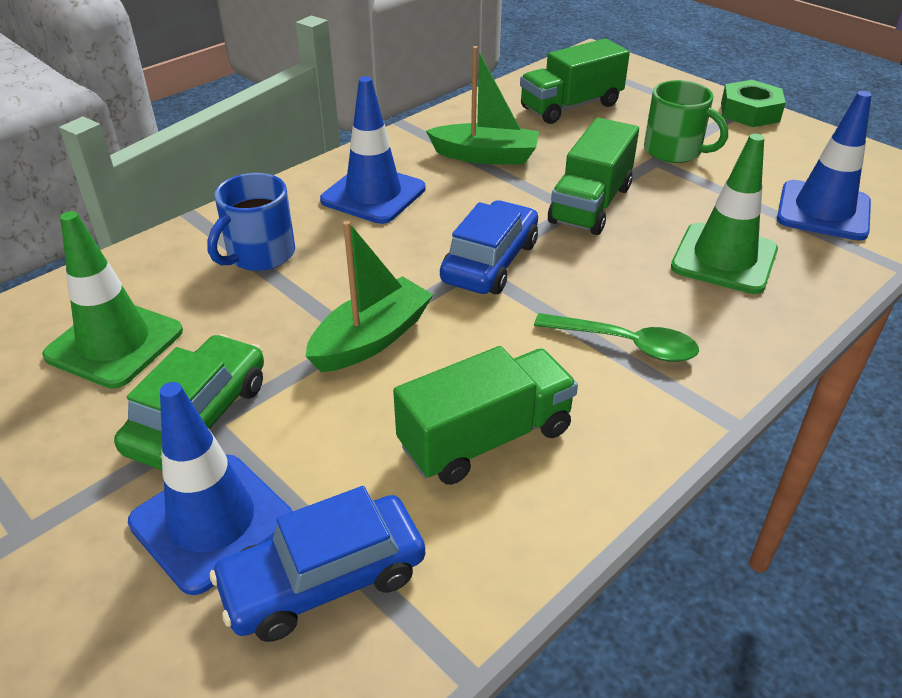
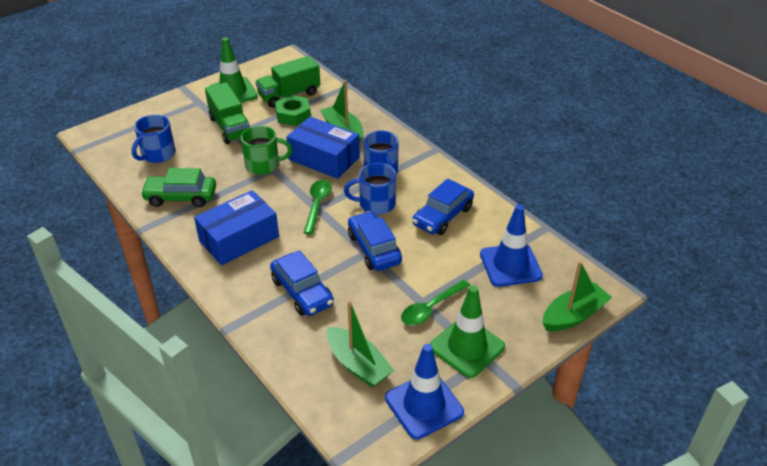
blue box: 0 -> 2
blue car: 2 -> 3
blue mug: 1 -> 3
blue traffic cone: 3 -> 2
green boat: 2 -> 3
green spoon: 1 -> 2
green truck: 3 -> 2

